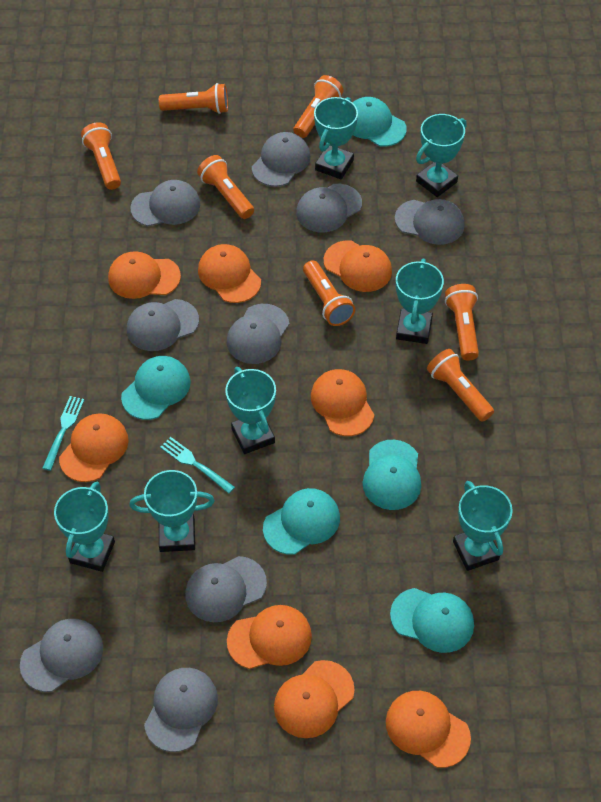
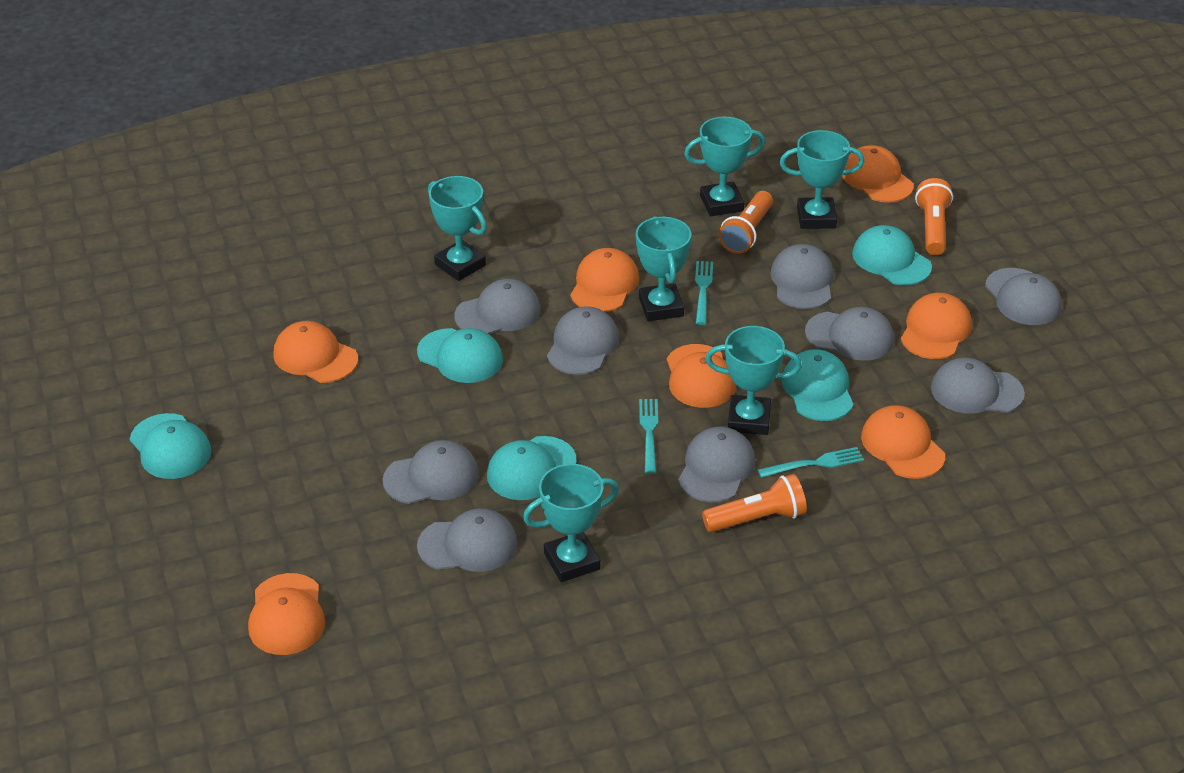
orange cap: 8 -> 7
orange flashlight: 7 -> 3
turquoise fork: 2 -> 3
turquoise trophy: 7 -> 6

